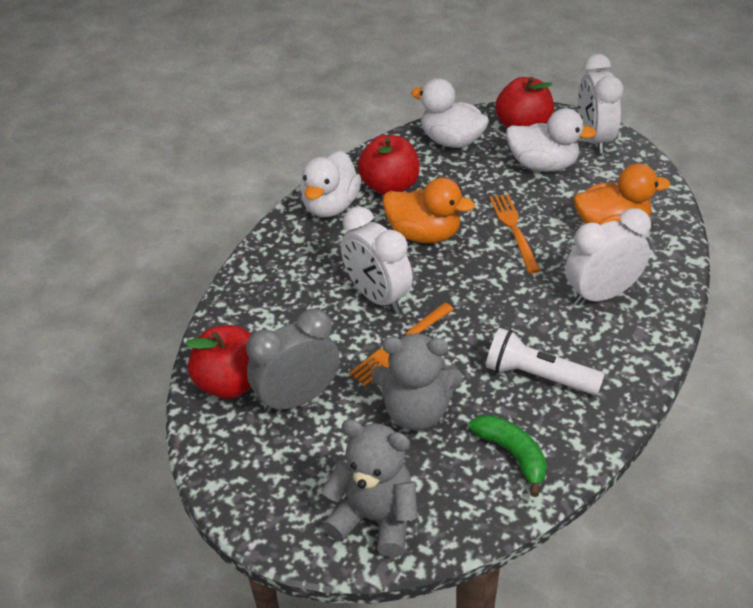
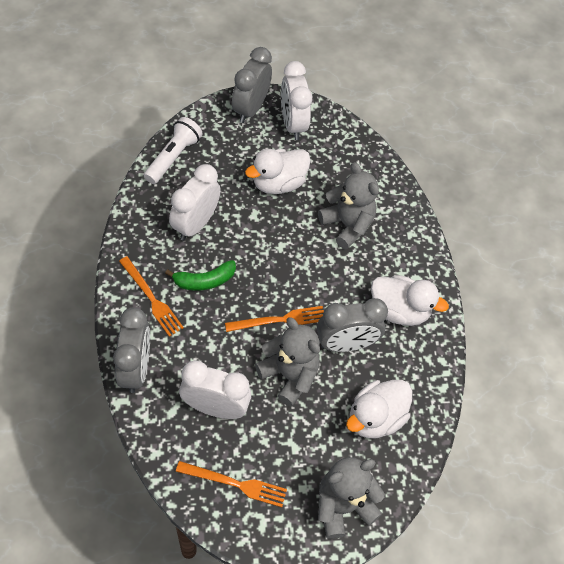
grey clock: 1 -> 3
grey teddy bear: 2 -> 3
orange duck: 2 -> 0
orange fork: 2 -> 3
red apple: 3 -> 0

